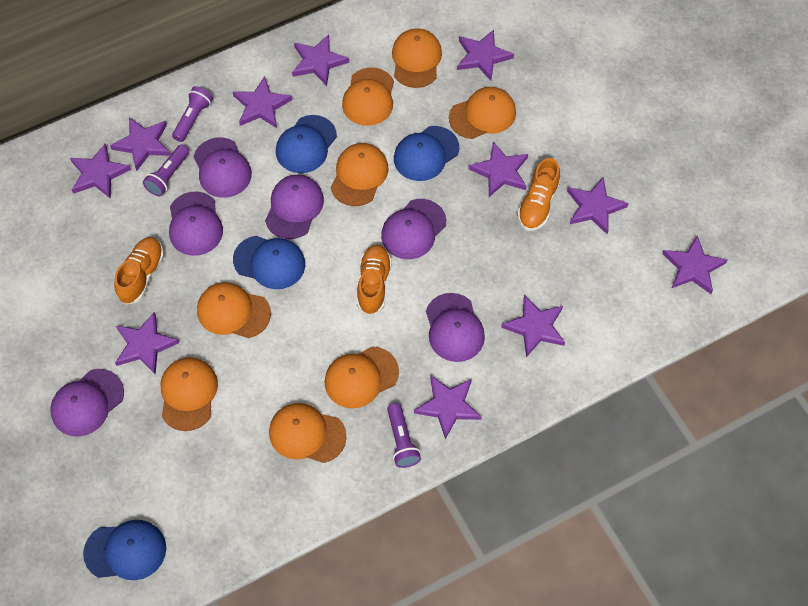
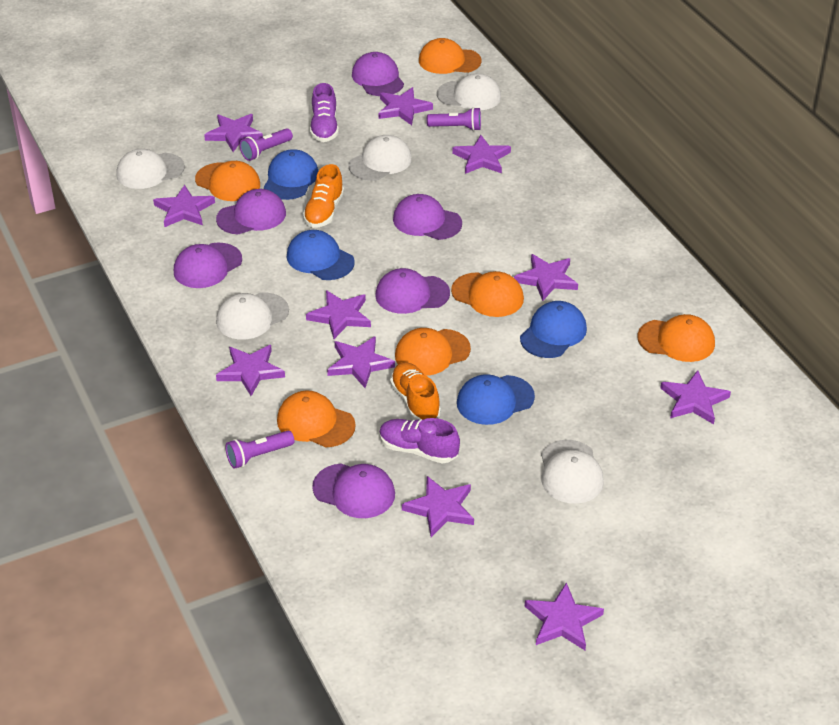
orange cap: 8 -> 6
orange shoe: 3 -> 2
purple shoe: 0 -> 2
white cap: 0 -> 5

